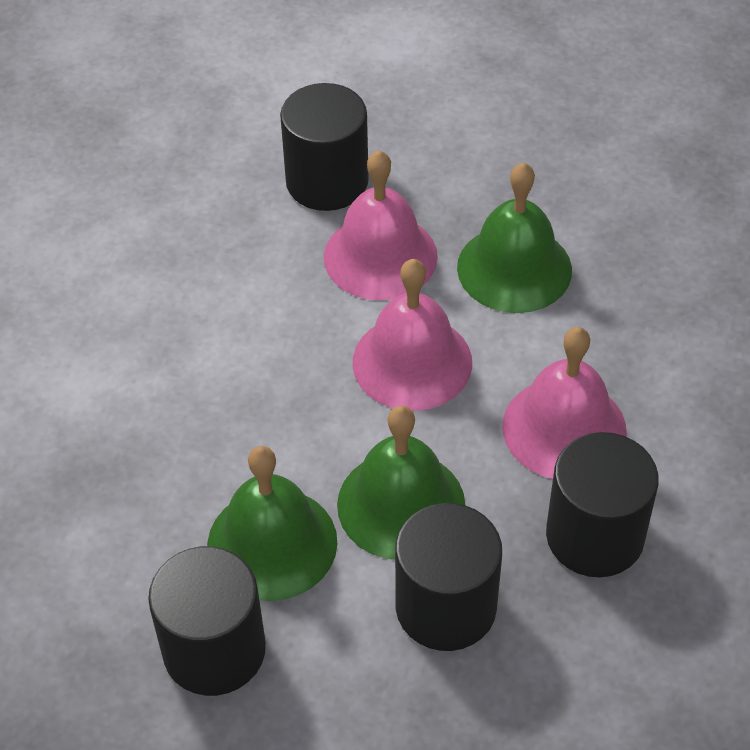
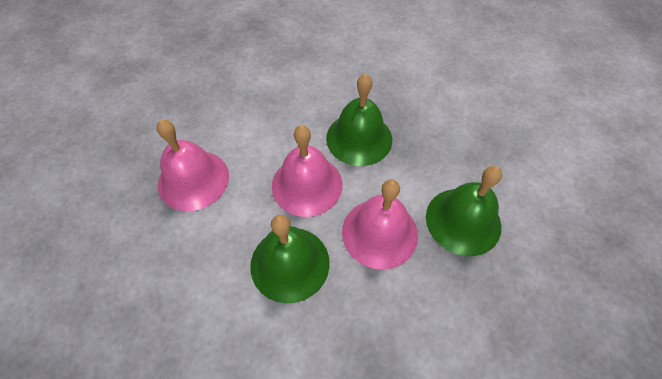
black cylinder: 4 -> 0

